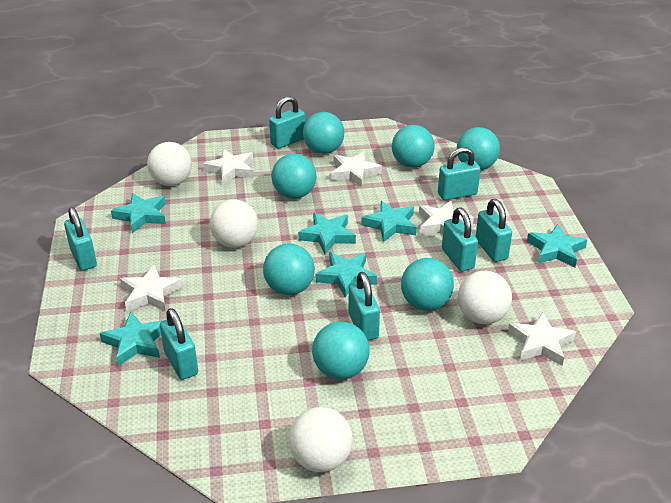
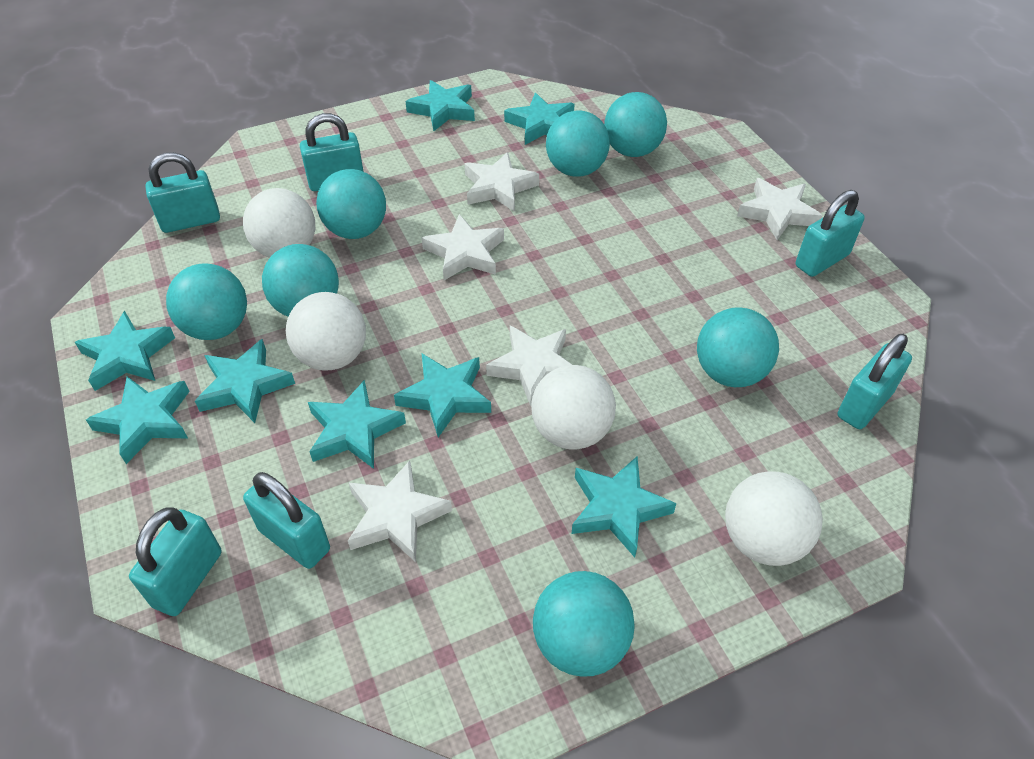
turquoise padlock: 7 -> 6
turquoise star: 6 -> 8

